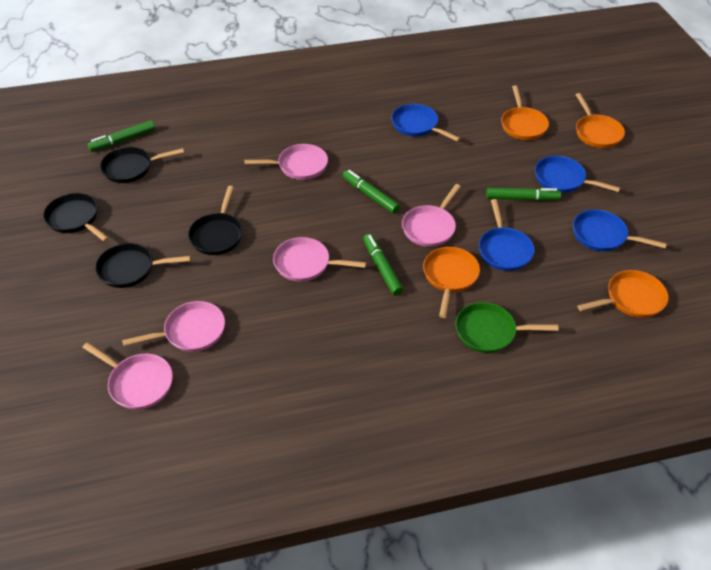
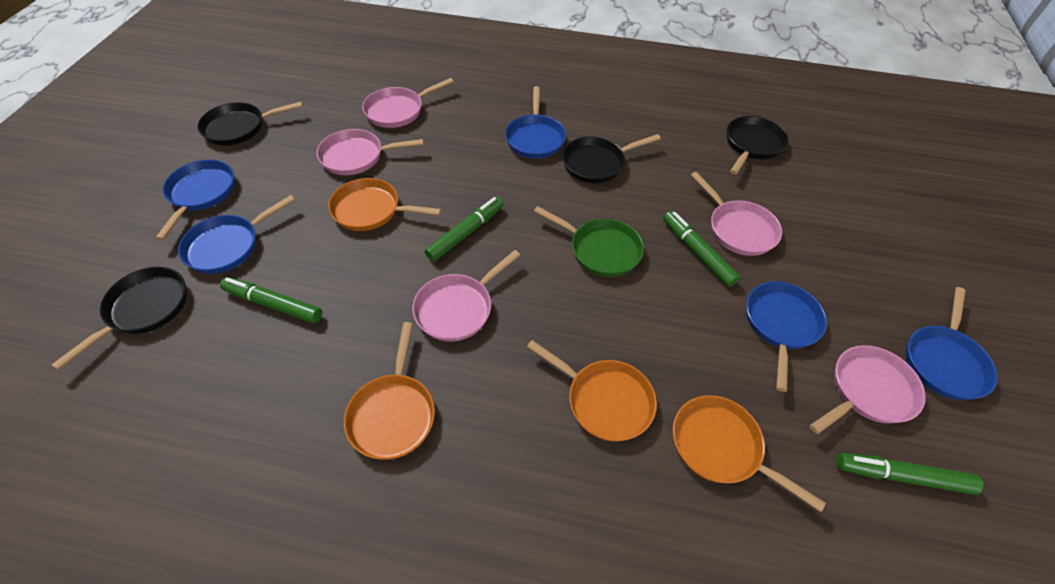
blue pan: 4 -> 5

